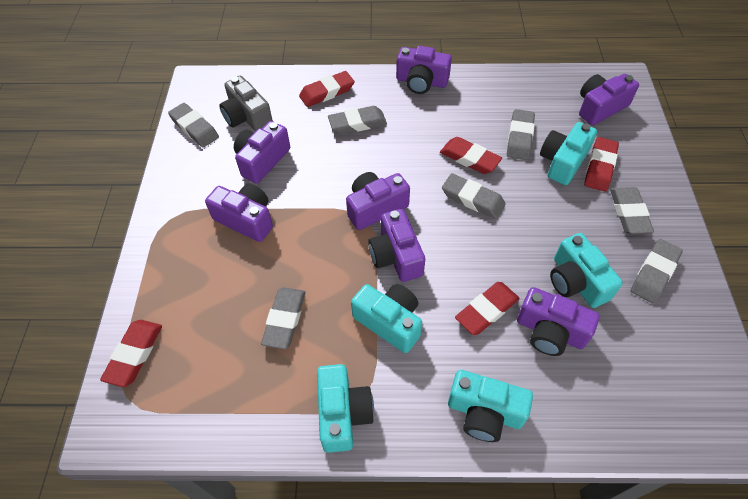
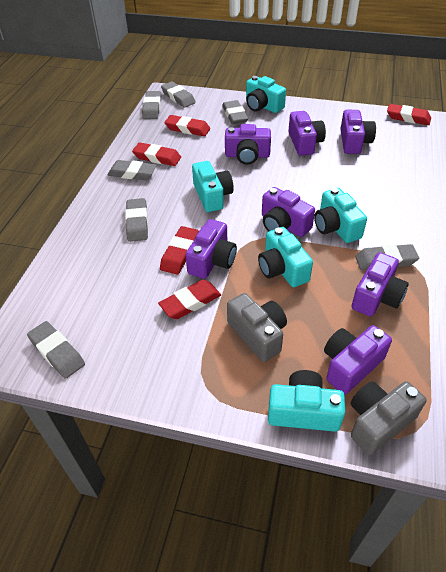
grey camera: 1 -> 2

